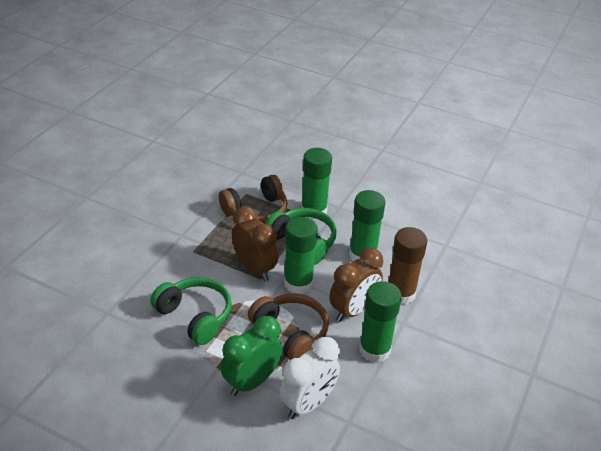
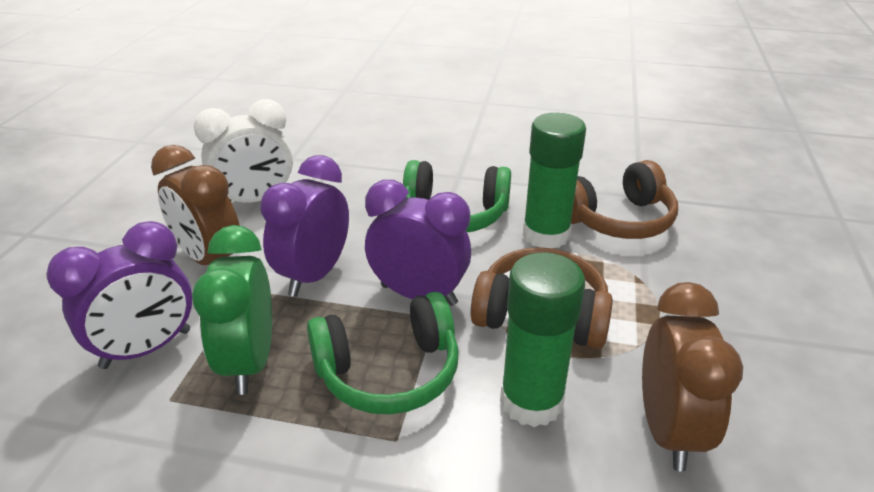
brown glue stick: 1 -> 0
green glue stick: 4 -> 2
purple clock: 0 -> 3

